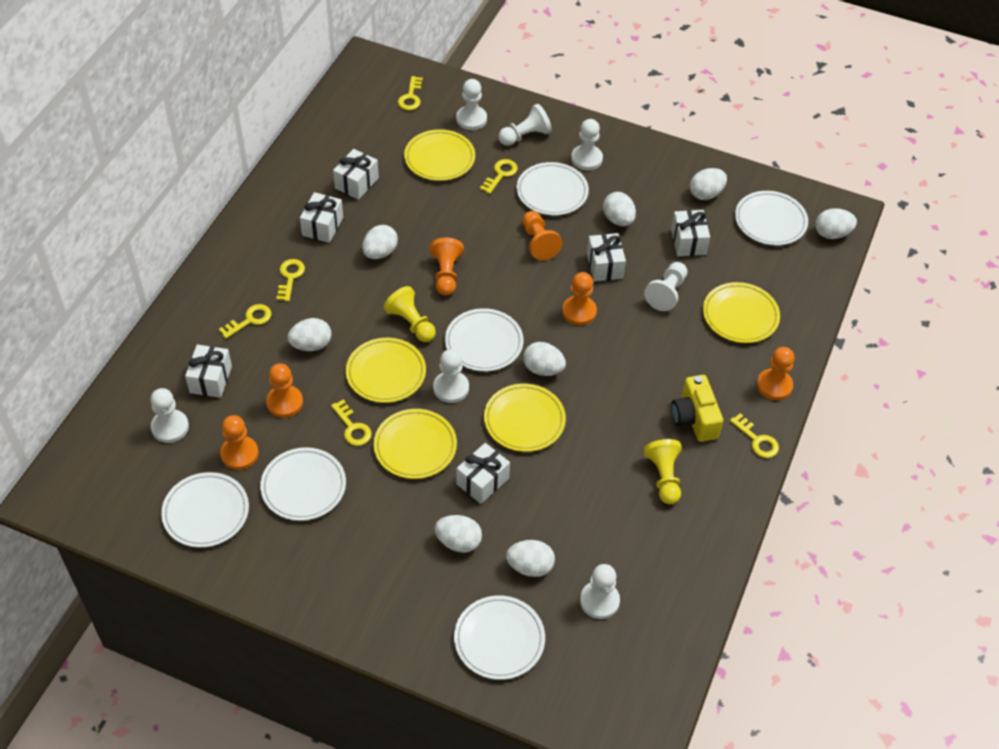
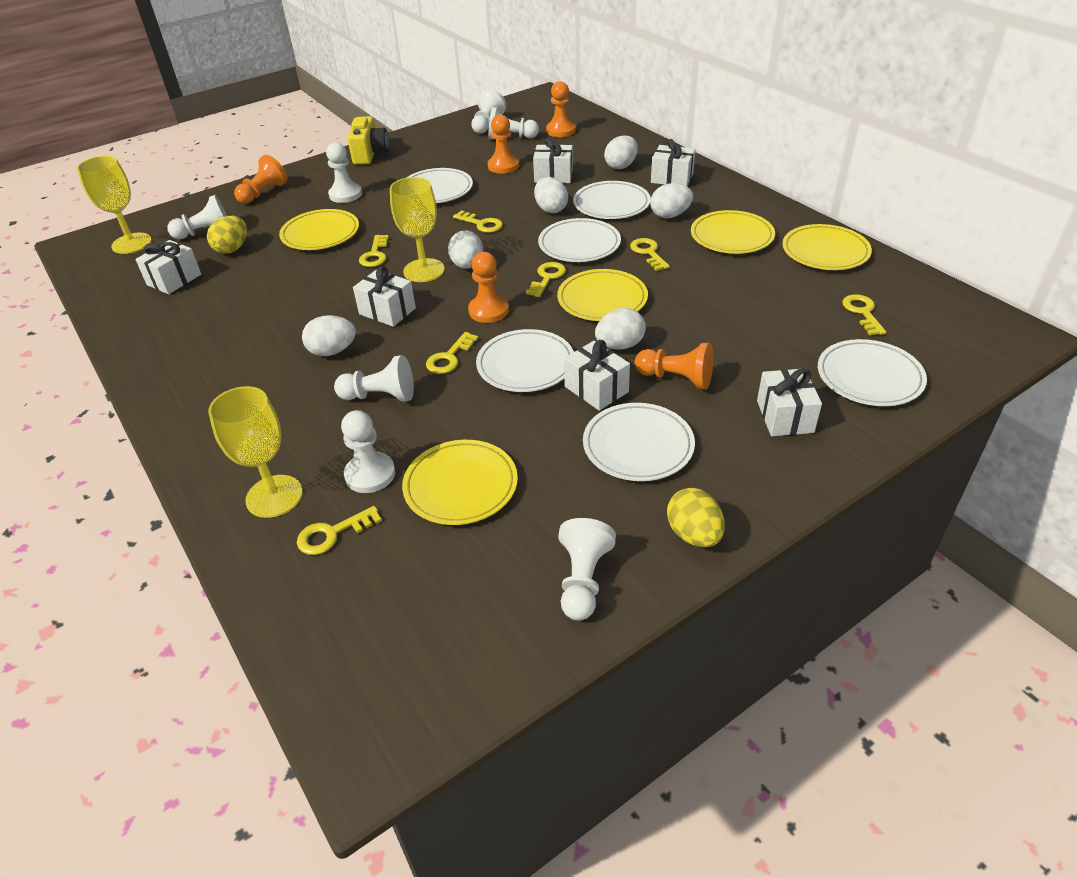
orange pawn: 6 -> 5
white egg: 8 -> 6
yellow egg: 0 -> 2
yellow goblet: 0 -> 3
yellow key: 6 -> 7
yellow pawn: 2 -> 0

